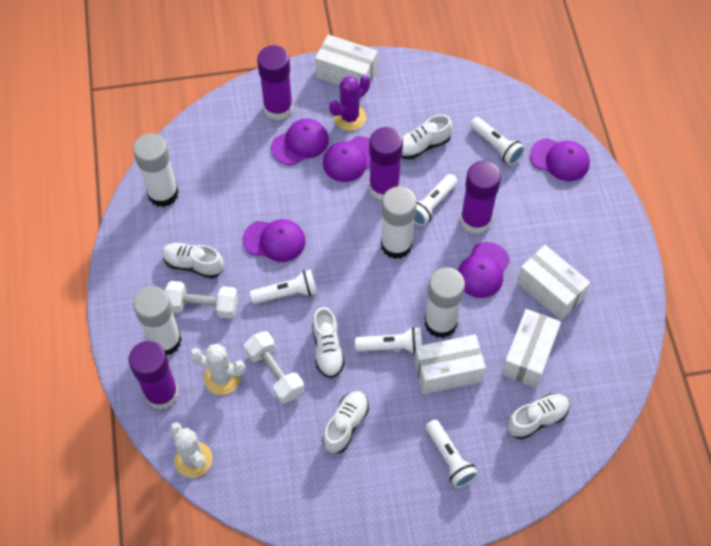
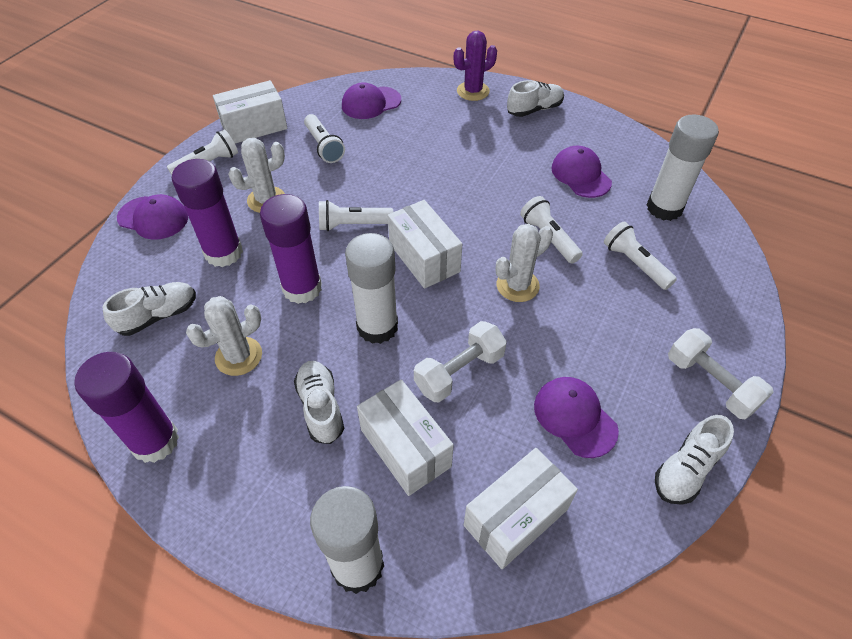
purple cap: 5 -> 4
purple glue stick: 4 -> 3
white cactus: 2 -> 3
white glue stick: 4 -> 3
white shoe: 5 -> 4

